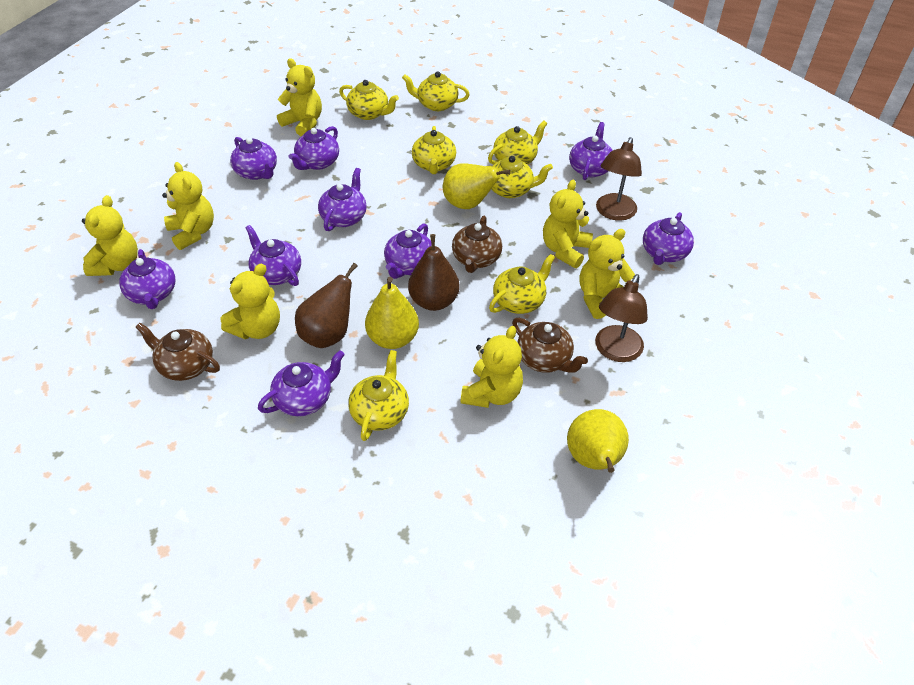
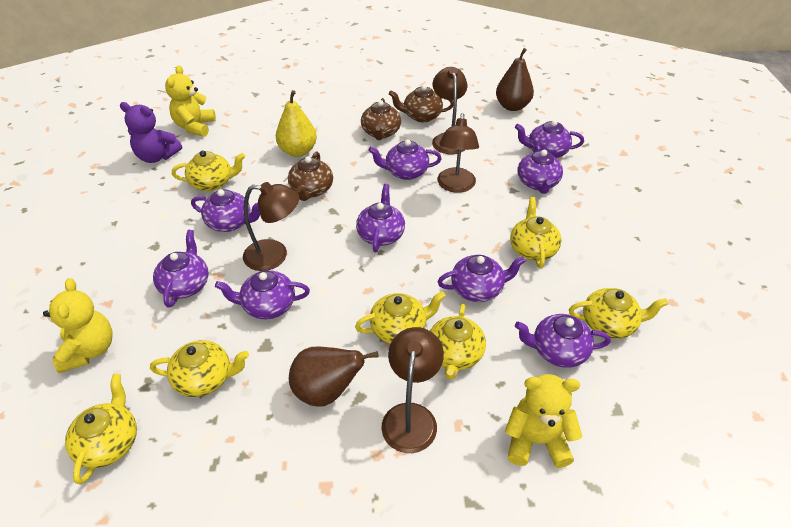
brown lamp: 2 -> 4
purple teddy bear: 0 -> 1
yellow pear: 3 -> 1
yellow teddy bear: 7 -> 3

